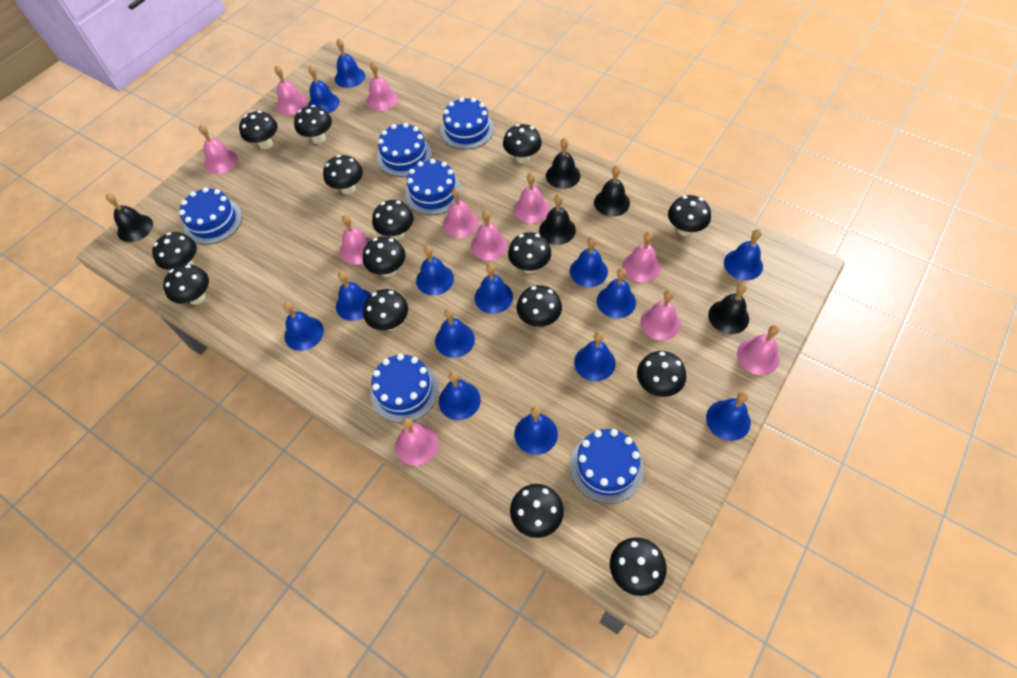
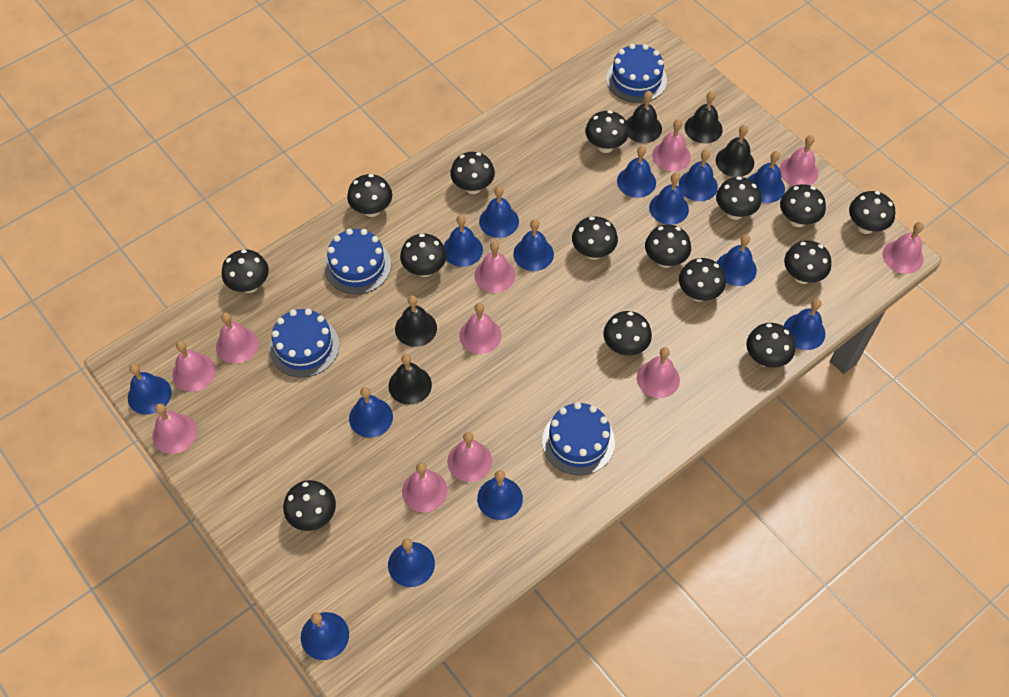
blue cake: 6 -> 4

